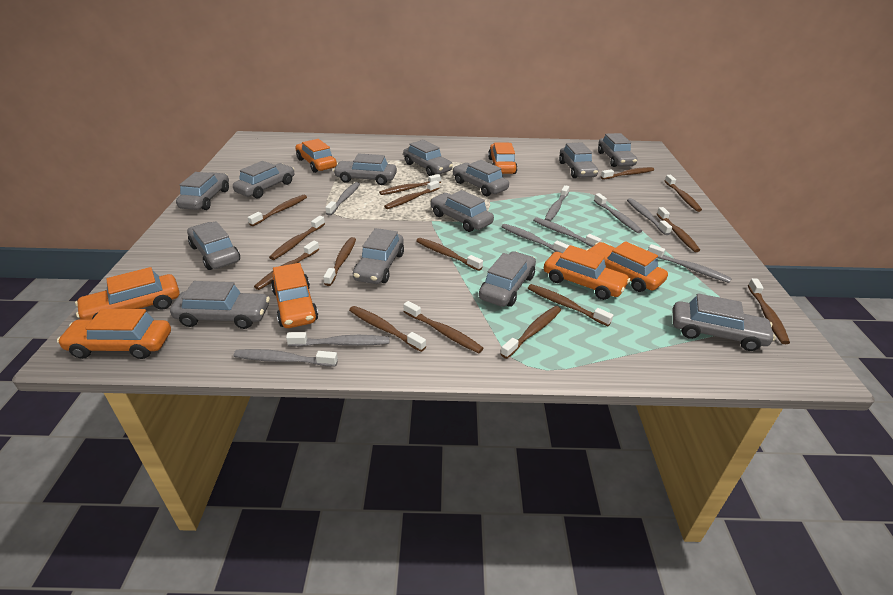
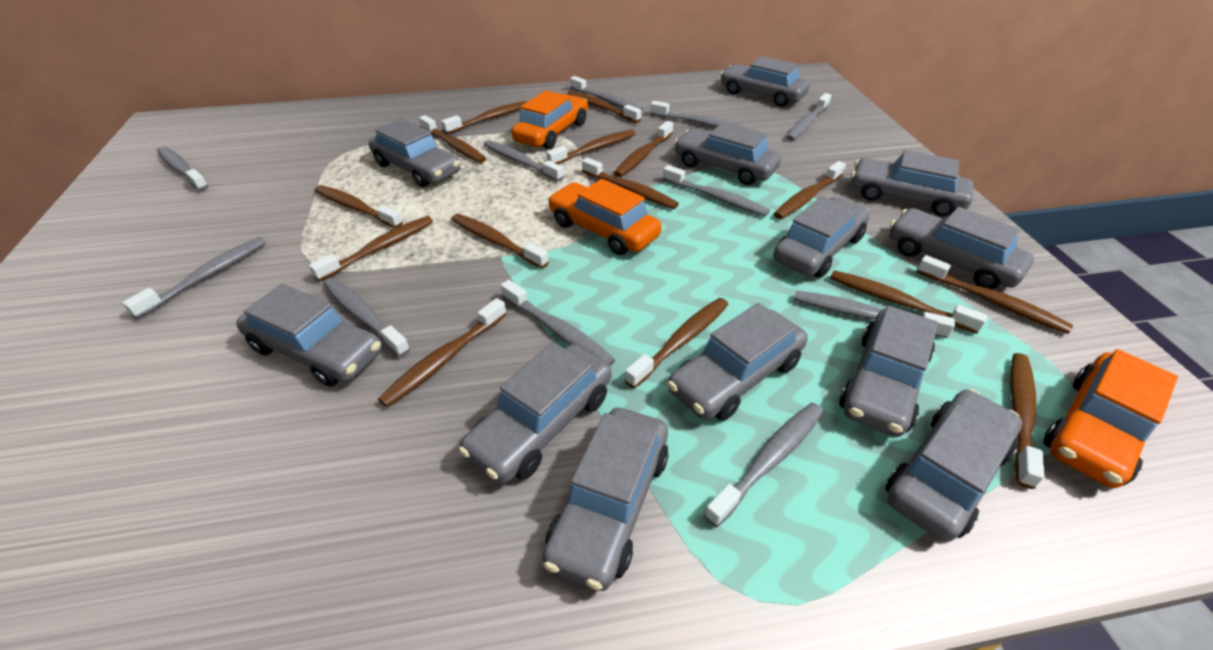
grey car: 13 -> 12
grey toothbrush: 9 -> 11
orange car: 7 -> 3

